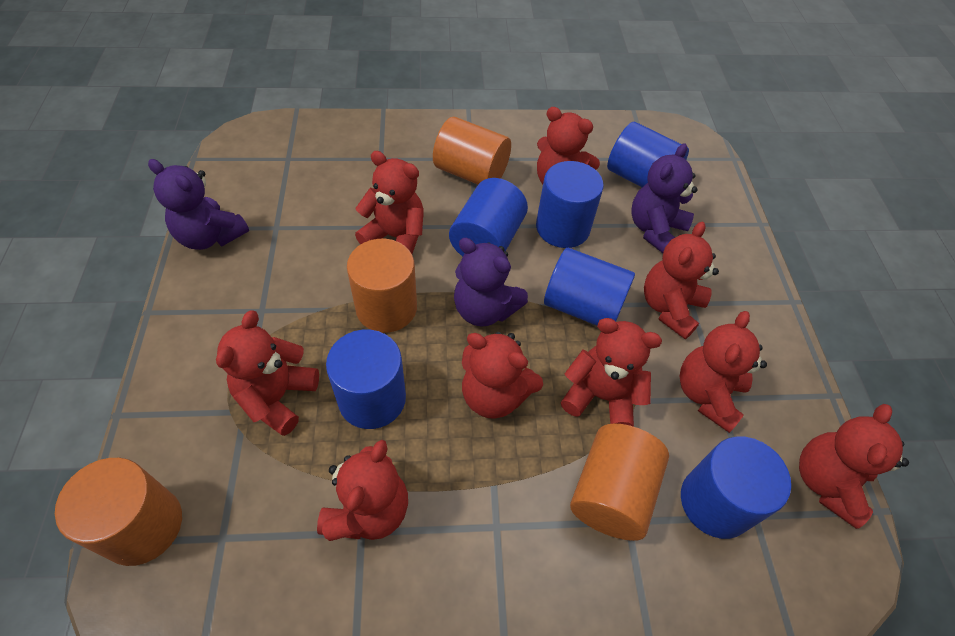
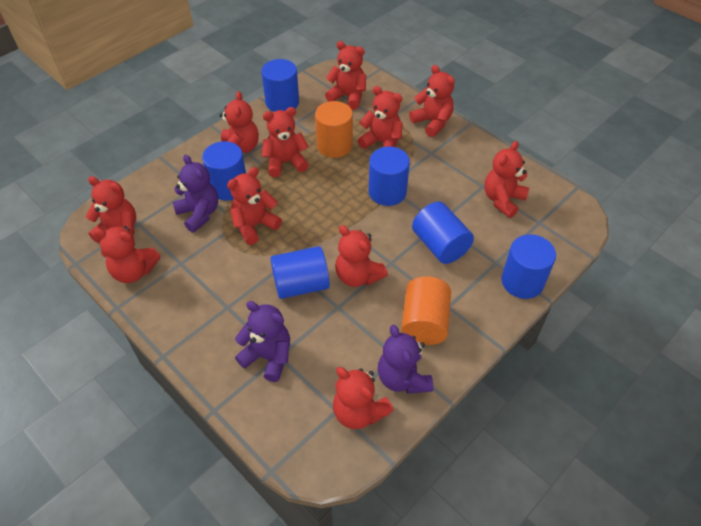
orange cylinder: 4 -> 2
red teddy bear: 9 -> 11

